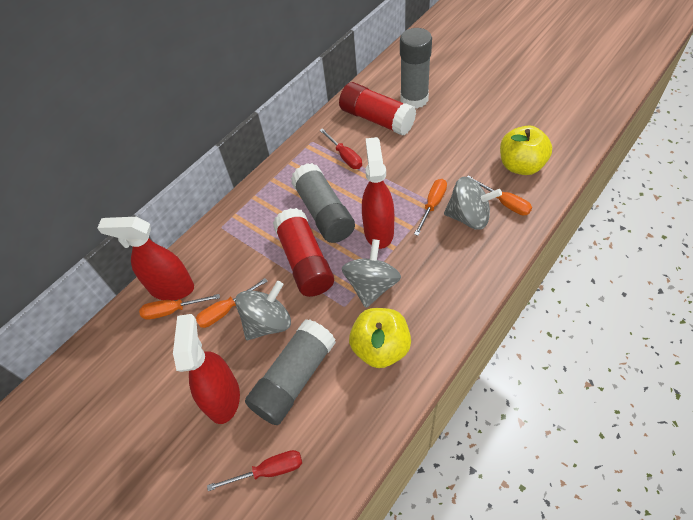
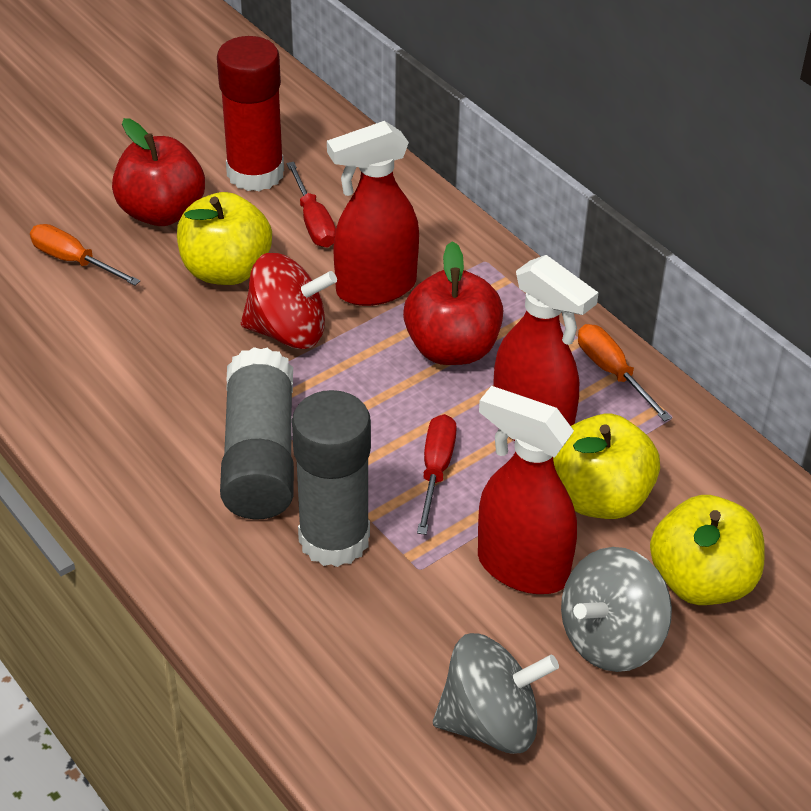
grey glue stick: 3 -> 2
grey spinning top: 3 -> 2
orange screwdriver: 4 -> 2
red apple: 0 -> 2
red glue stick: 2 -> 1
red spinning top: 0 -> 1
yellow apple: 2 -> 3

